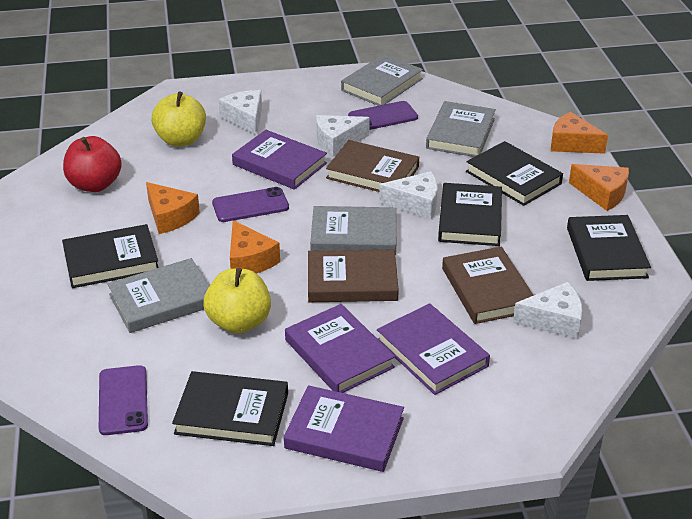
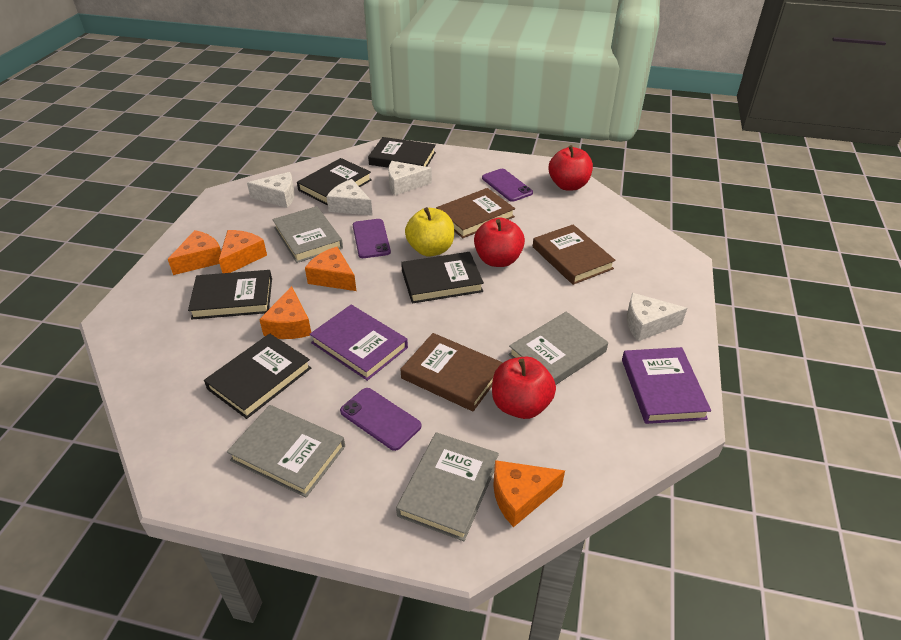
orange cheese: 4 -> 5
purple book: 4 -> 2
red apple: 1 -> 3
yellow apple: 2 -> 1

